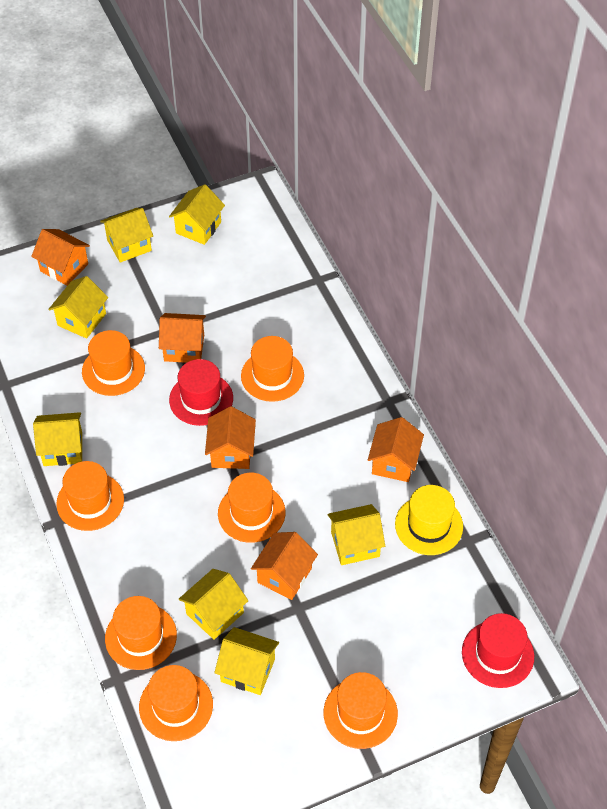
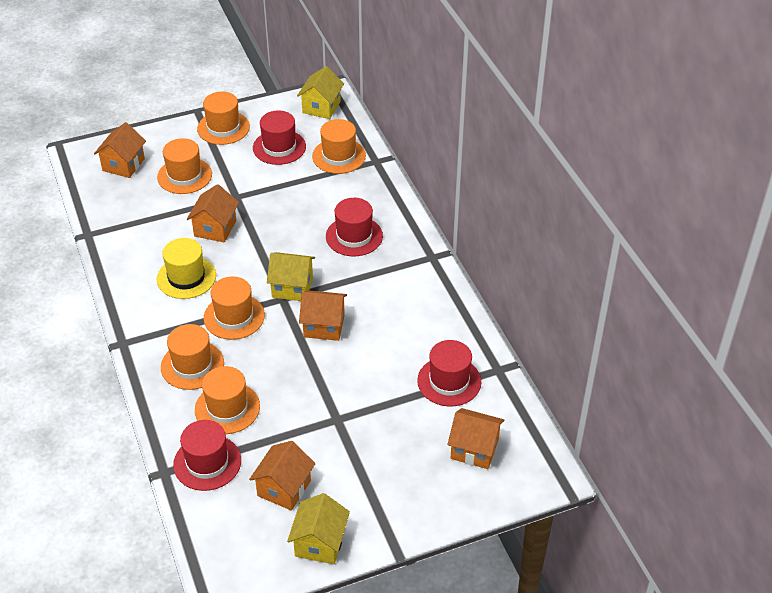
orange hat: 7 -> 6
red hat: 2 -> 4
yellow house: 7 -> 3

